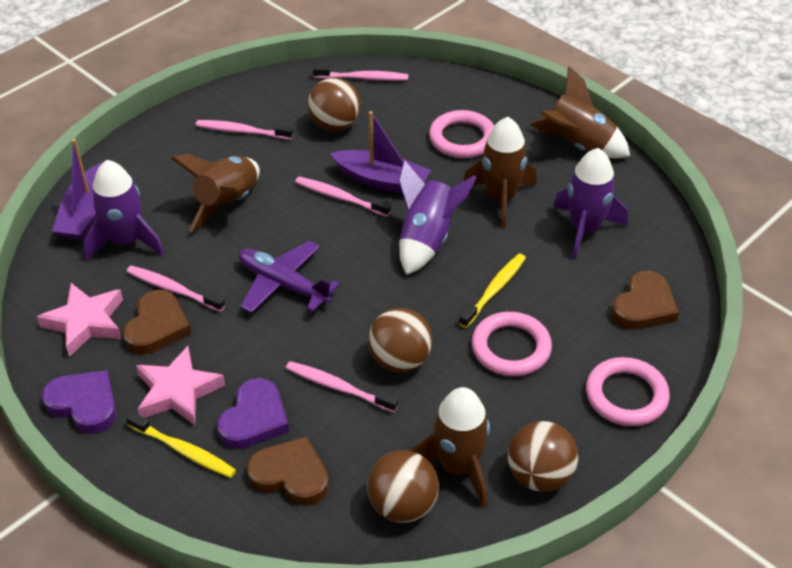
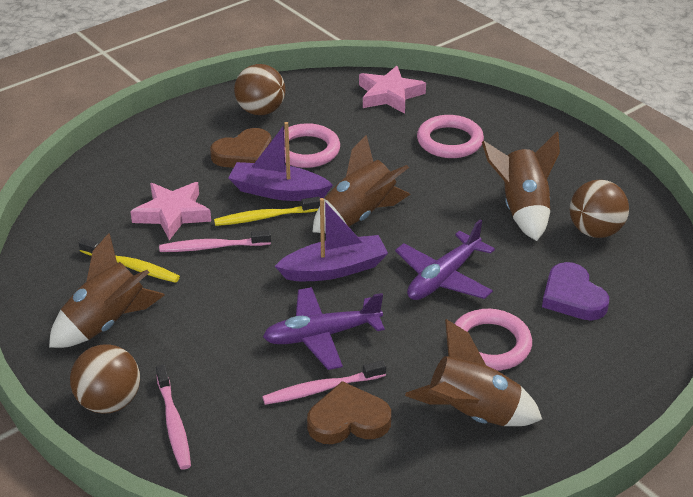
brown ball: 4 -> 3
brown heart: 3 -> 2
pink toothbrush: 5 -> 3
purple heart: 2 -> 1
purple plane: 1 -> 2
purple rocket: 3 -> 0

